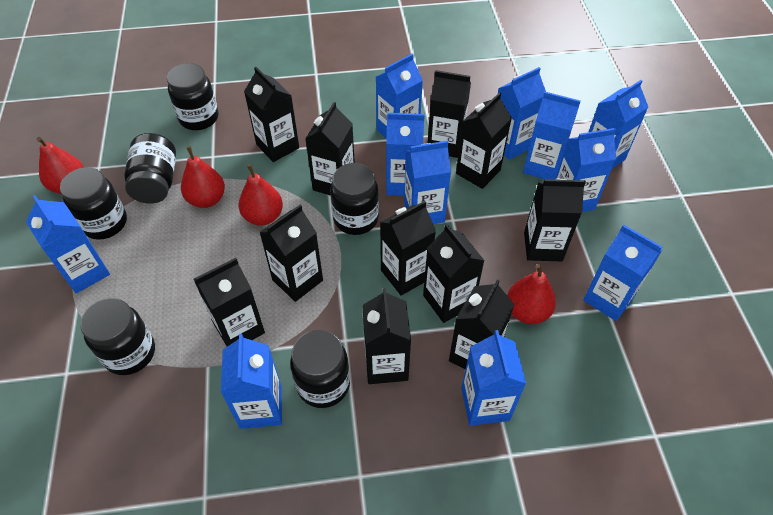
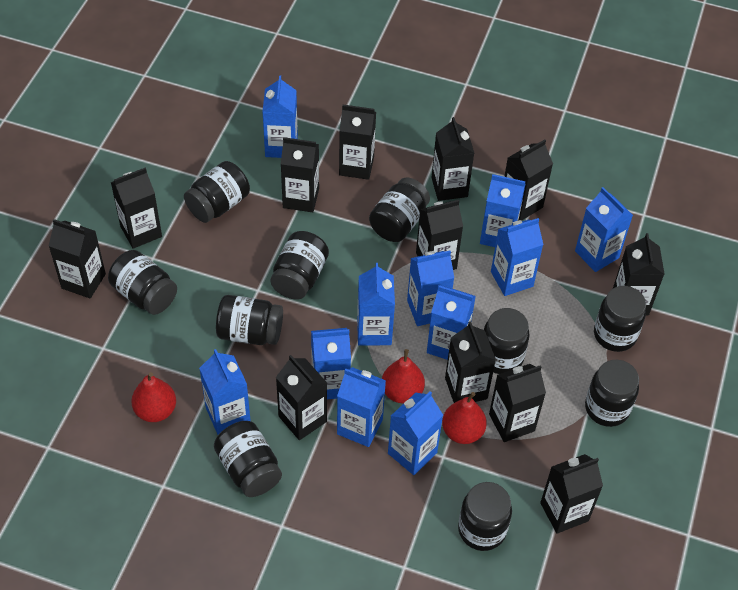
black carton: 11 -> 12
black jar: 6 -> 10
red pear: 4 -> 3

